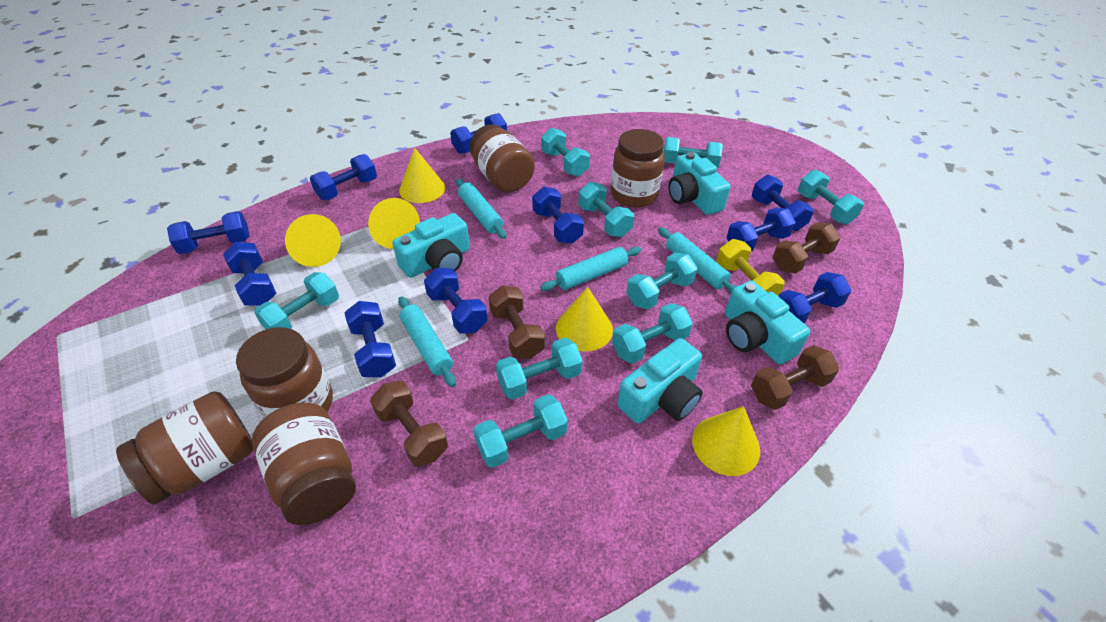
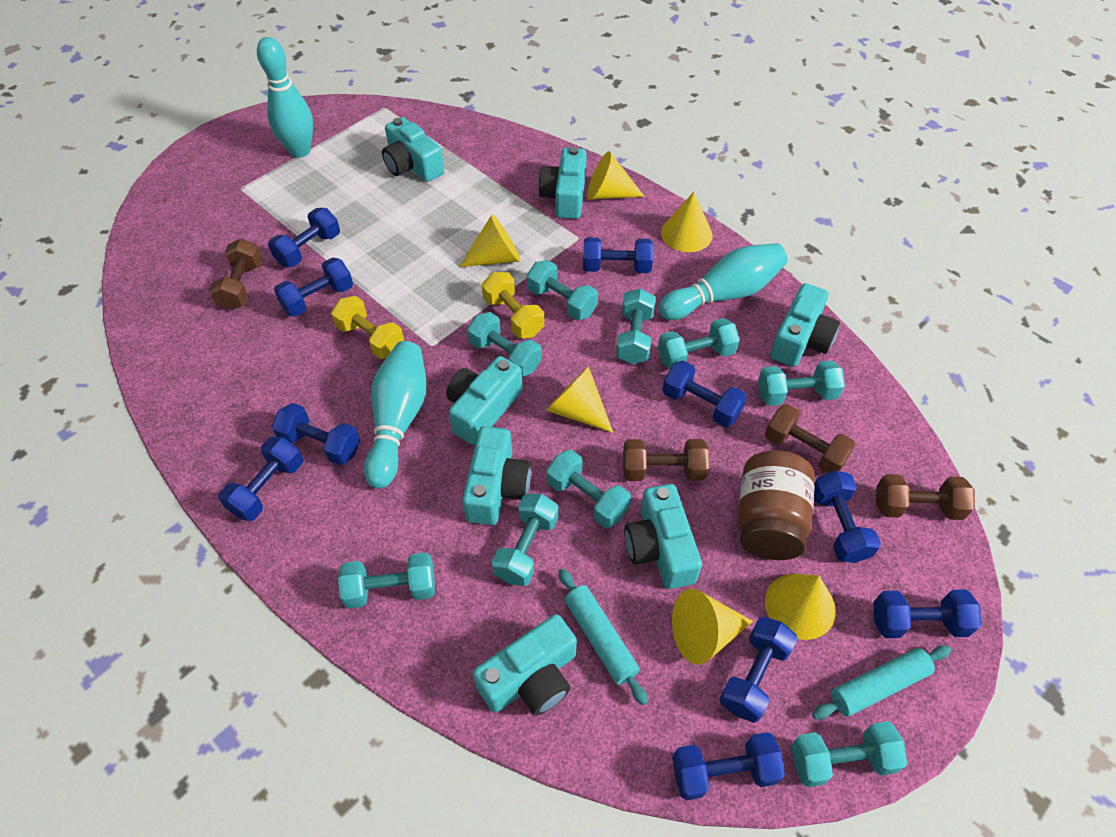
brown jar: 5 -> 1
turquoise bowling pin: 0 -> 3
turquoise camera: 4 -> 7
turquoise rolling pin: 4 -> 2
yellow cone: 5 -> 6
yellow dumbbell: 1 -> 2

